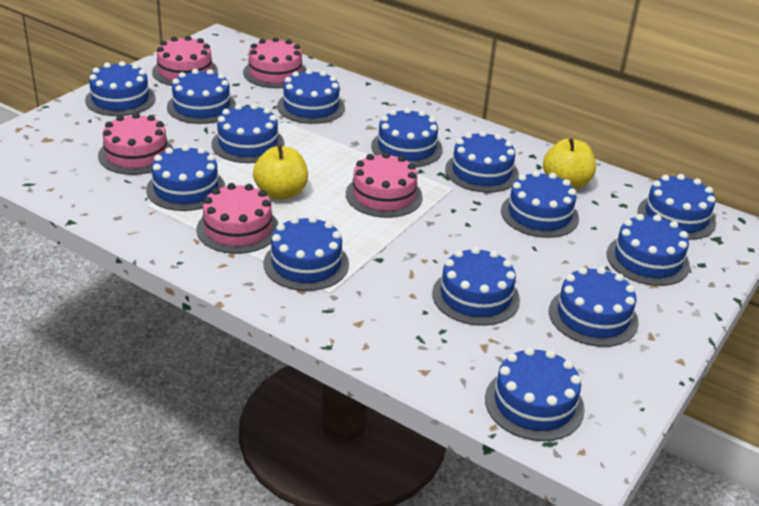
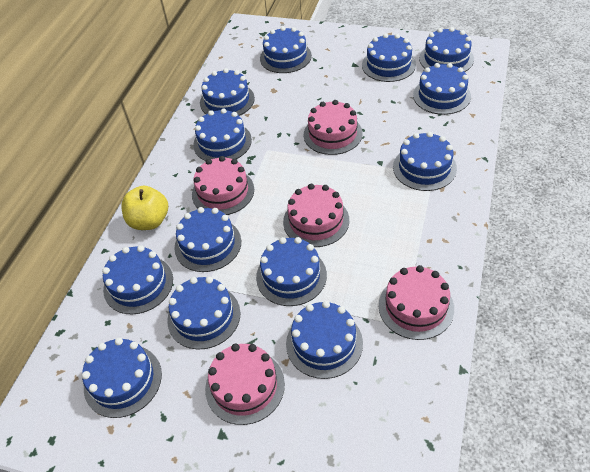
blue cake: 14 -> 13
yellow apple: 2 -> 1

